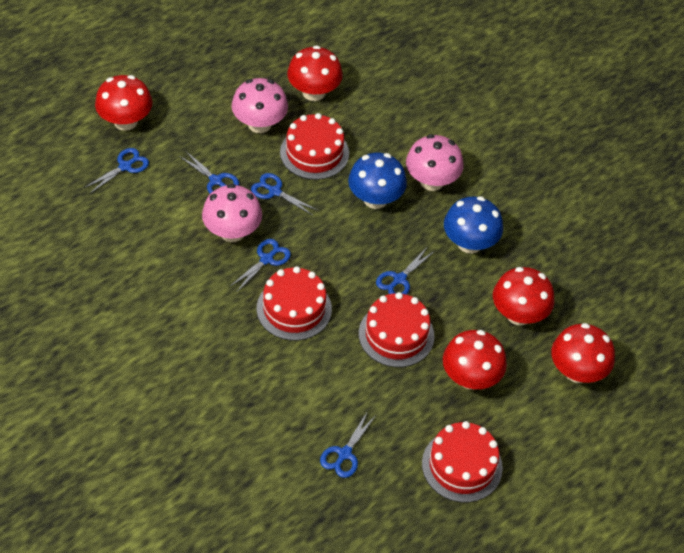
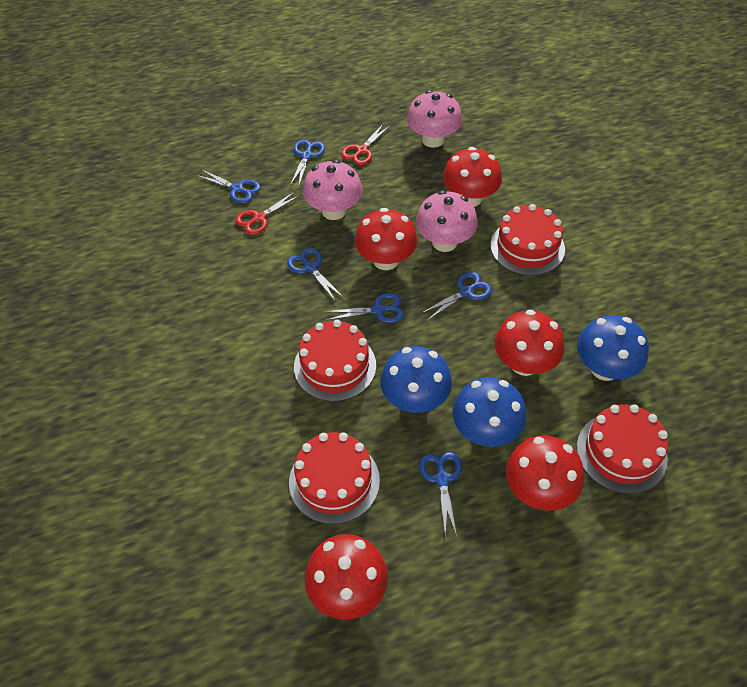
blue mushroom: 2 -> 3
red scissors: 0 -> 2

